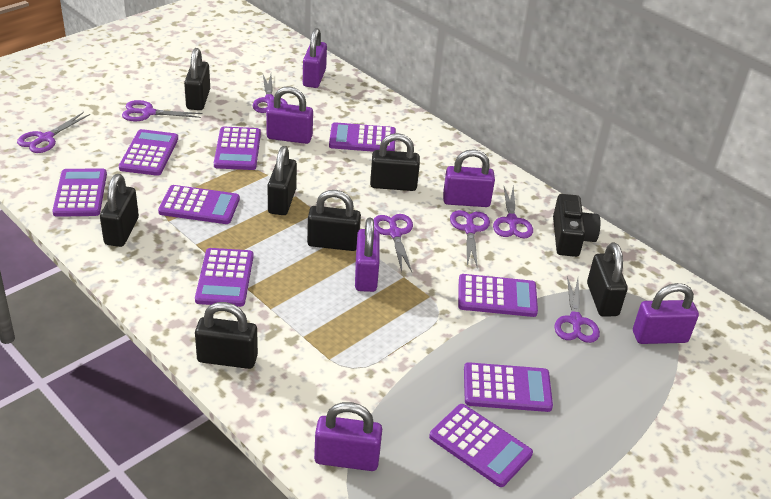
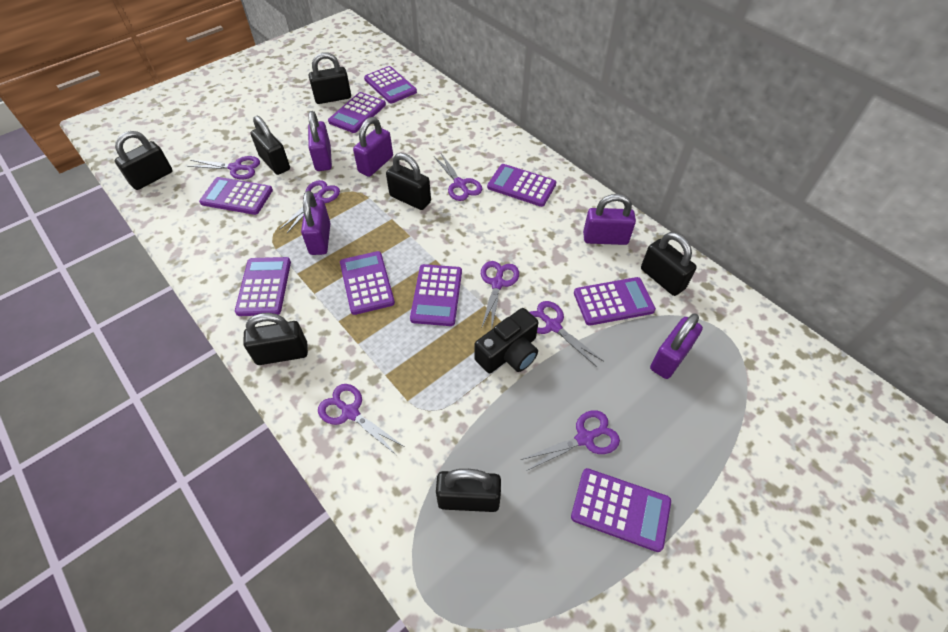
purple padlock: 6 -> 5

